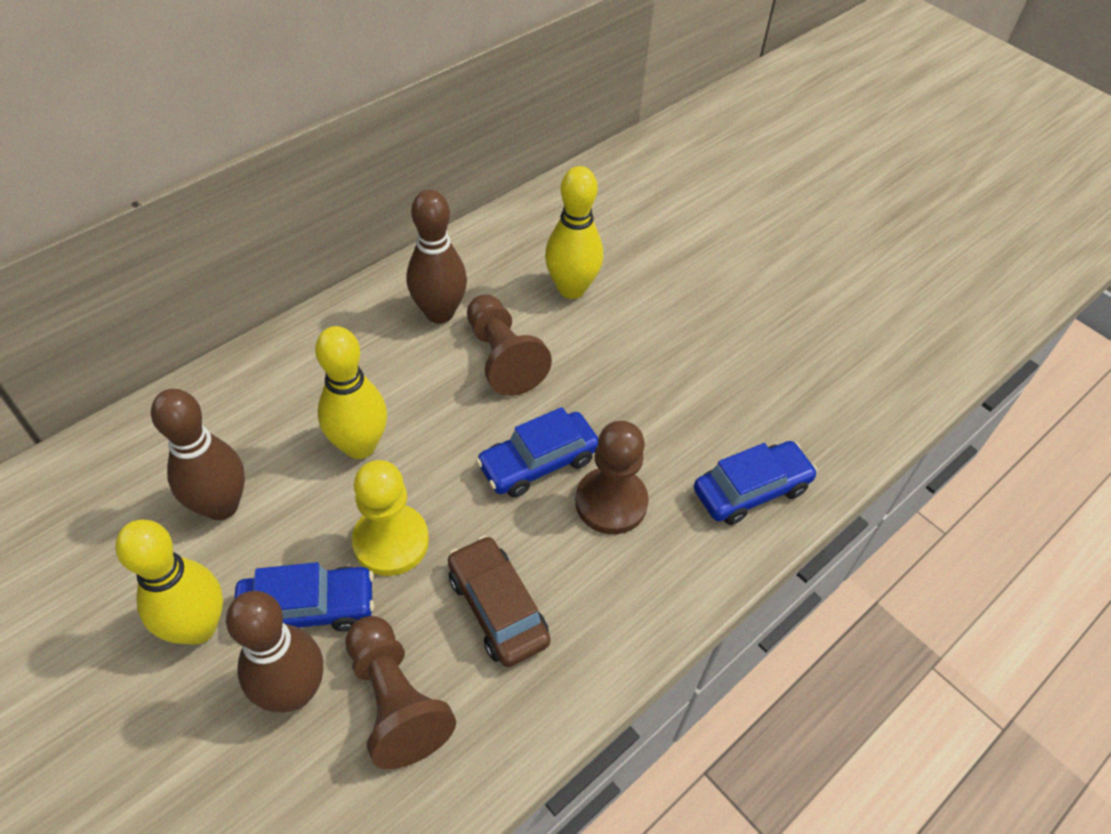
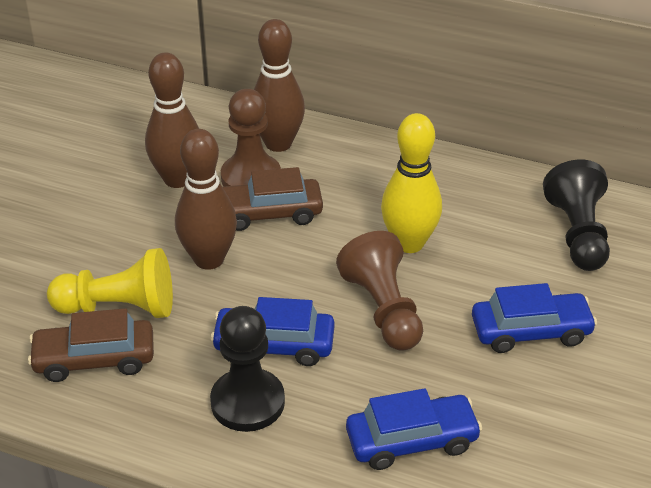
black pawn: 0 -> 2
brown car: 1 -> 2
brown pawn: 3 -> 2
yellow bowling pin: 3 -> 1

